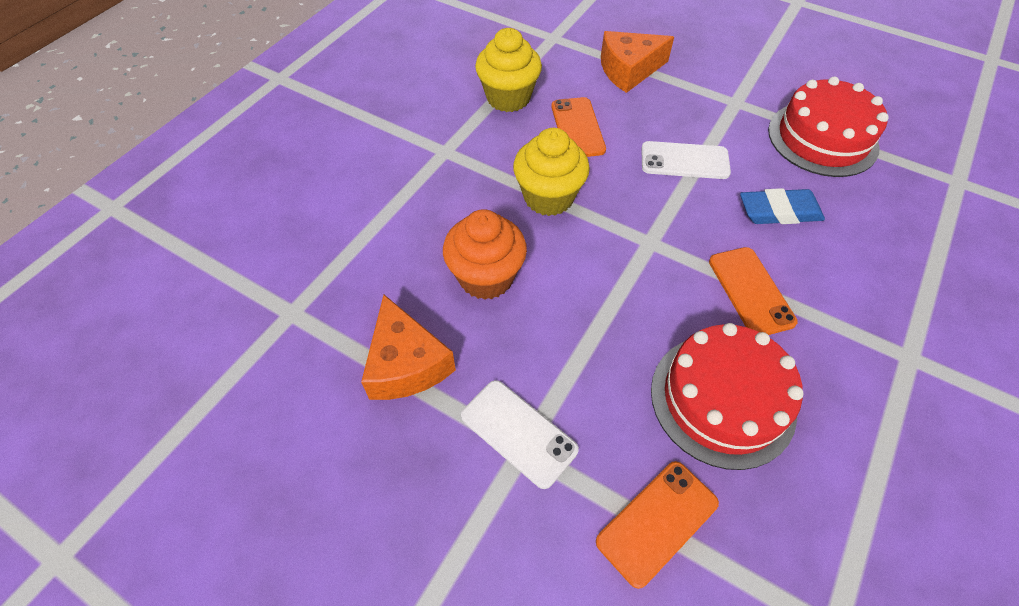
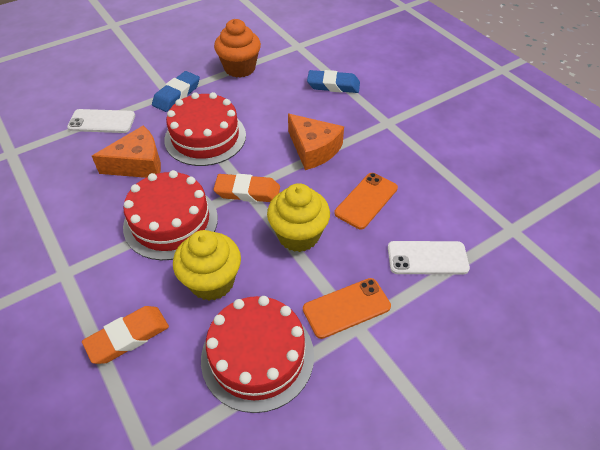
blue eraser: 1 -> 2
orange eraser: 0 -> 2
orange phone: 3 -> 2
red cake: 2 -> 3

